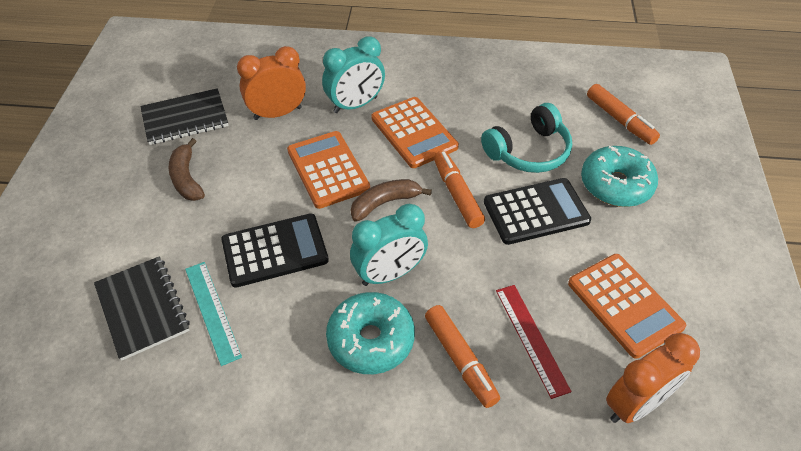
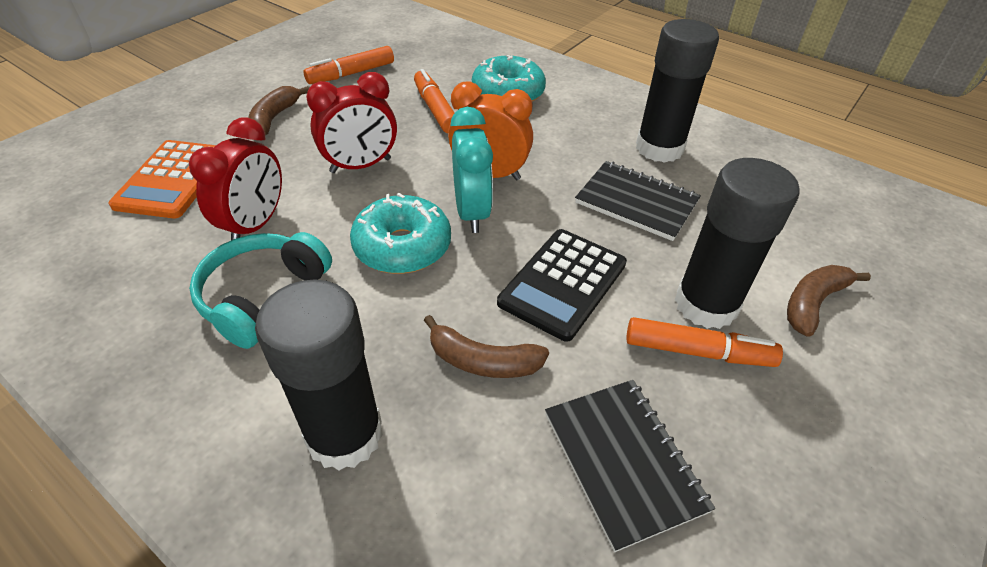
black calculator: 2 -> 1
black glue stick: 0 -> 3
brown banana: 2 -> 3
orange calculator: 3 -> 1
orange clock: 2 -> 1
red clock: 0 -> 2
red ruler: 1 -> 0
turquoise clock: 2 -> 1
turquoise ruler: 1 -> 0

